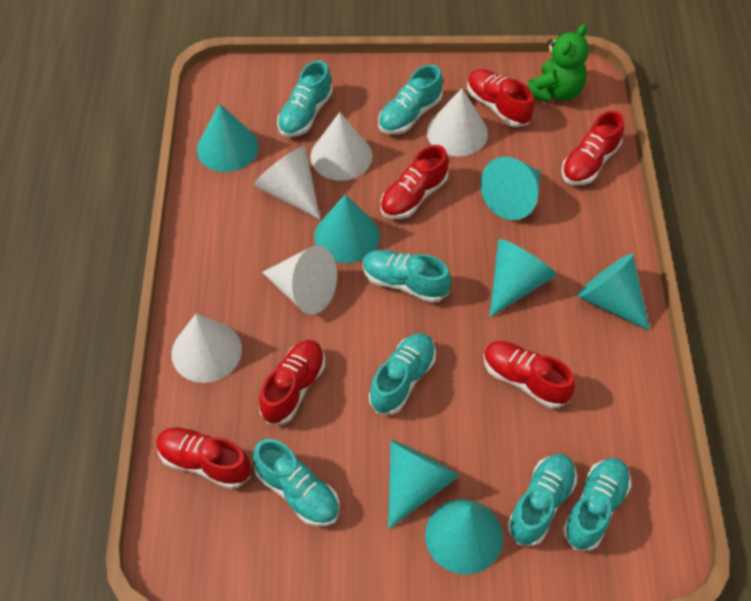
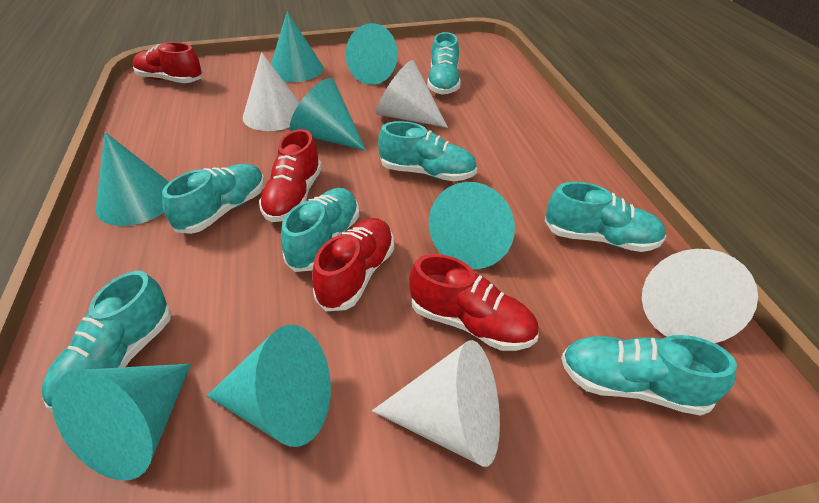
green teddy bear: 1 -> 0
red shoe: 6 -> 4
white cone: 5 -> 4

